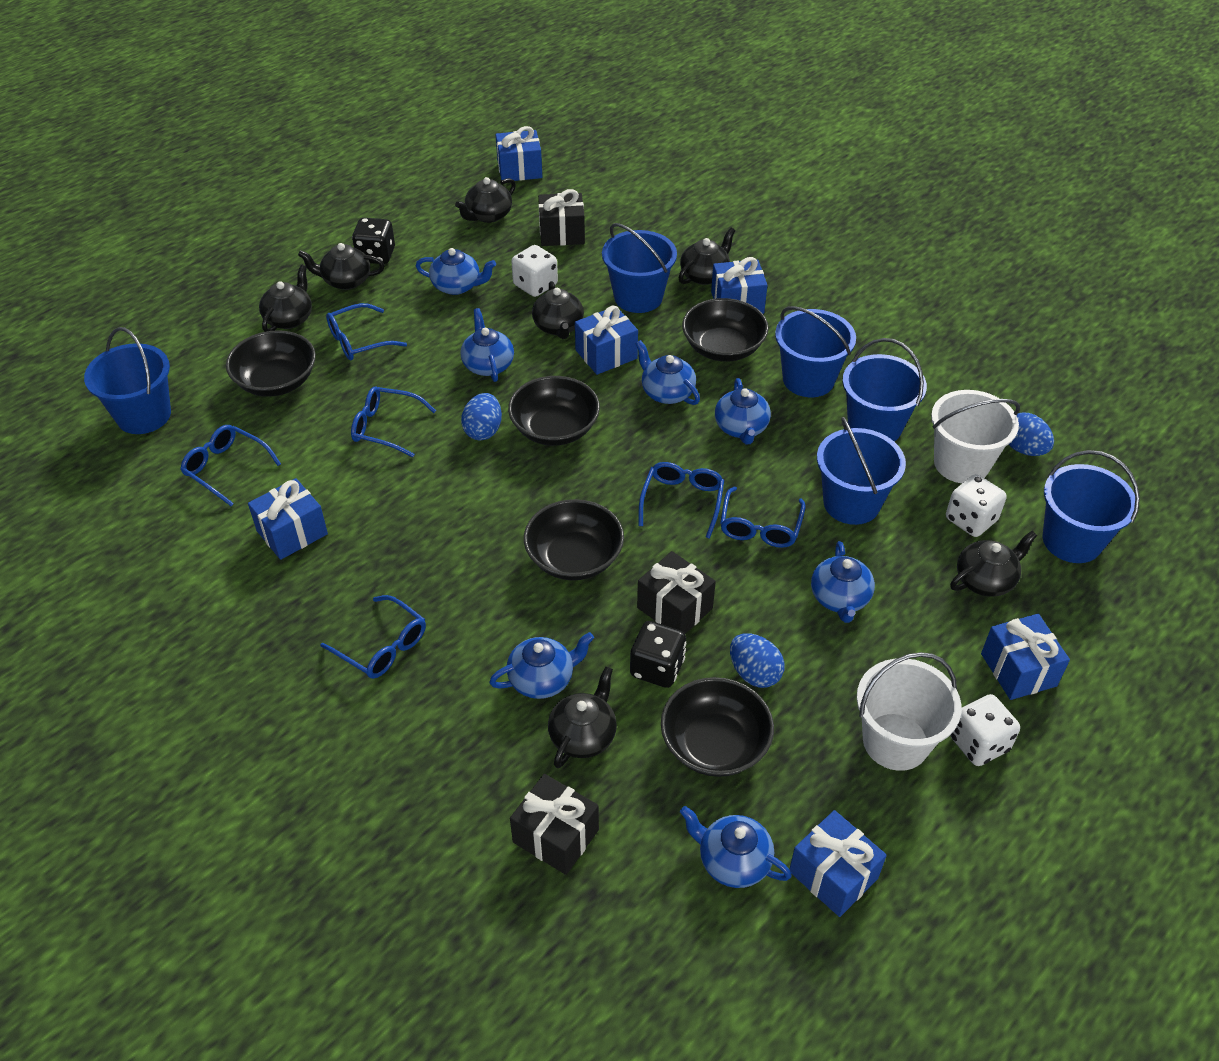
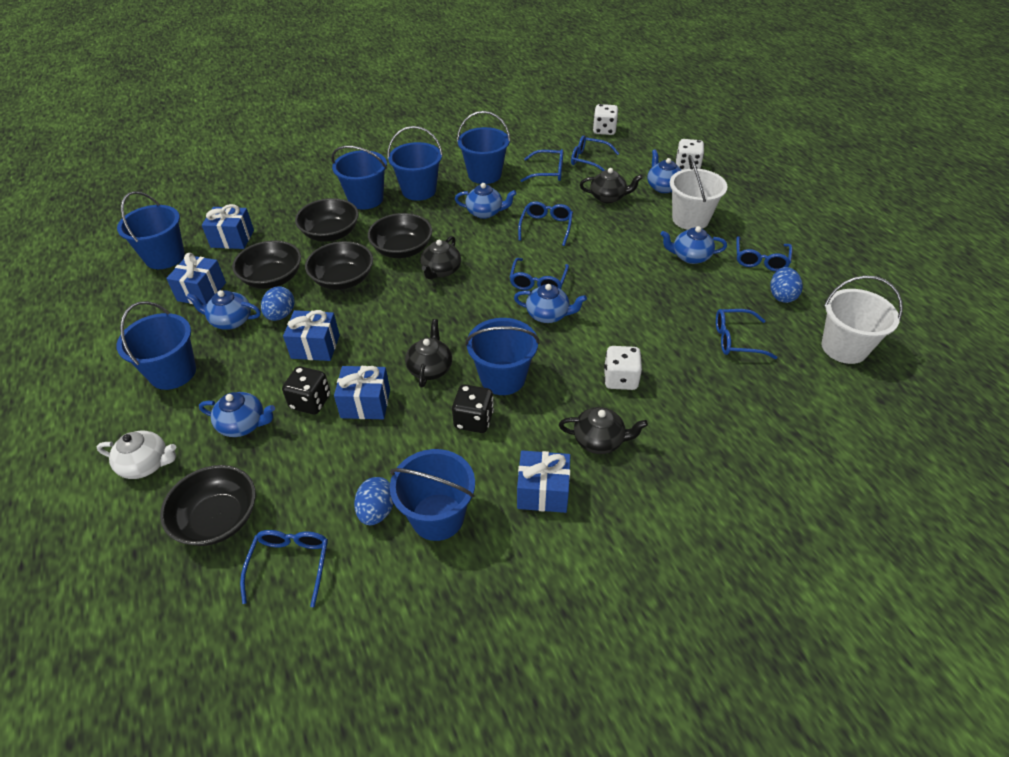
black gift: 3 -> 0
black teapot: 7 -> 4
blue bucket: 6 -> 7
blue gift: 6 -> 5
blue glasses: 6 -> 7
blue teapot: 7 -> 6
white teapot: 0 -> 1

